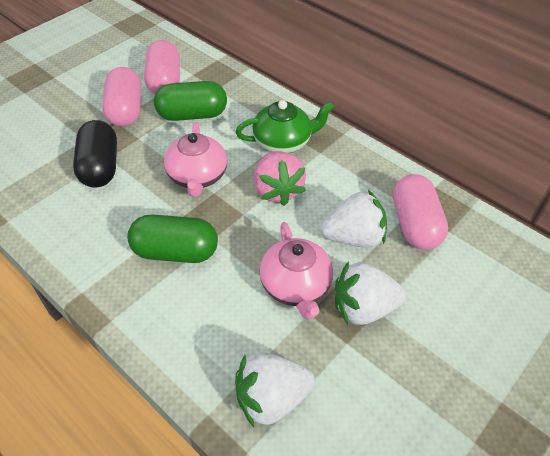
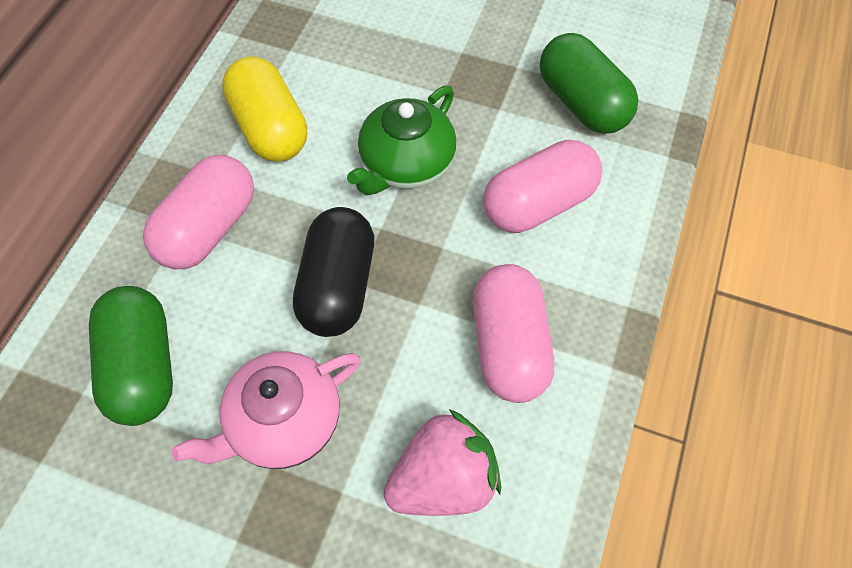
pink teapot: 2 -> 1
white strawberry: 3 -> 0
yellow capsule: 0 -> 1

